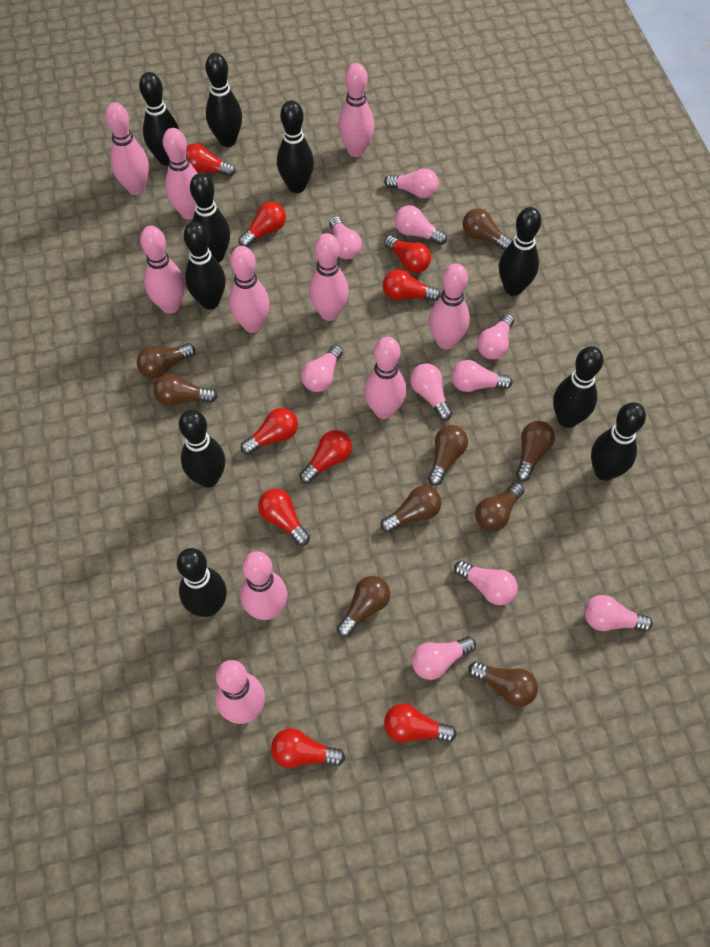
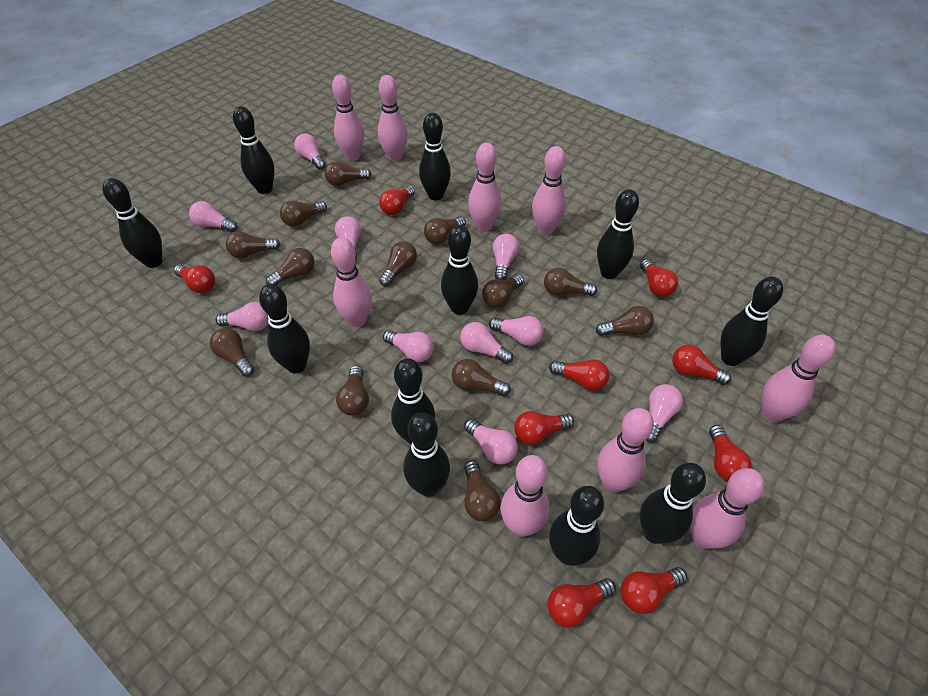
black bowling pin: 10 -> 11
brown light bulb: 9 -> 13
pink bowling pin: 10 -> 9

